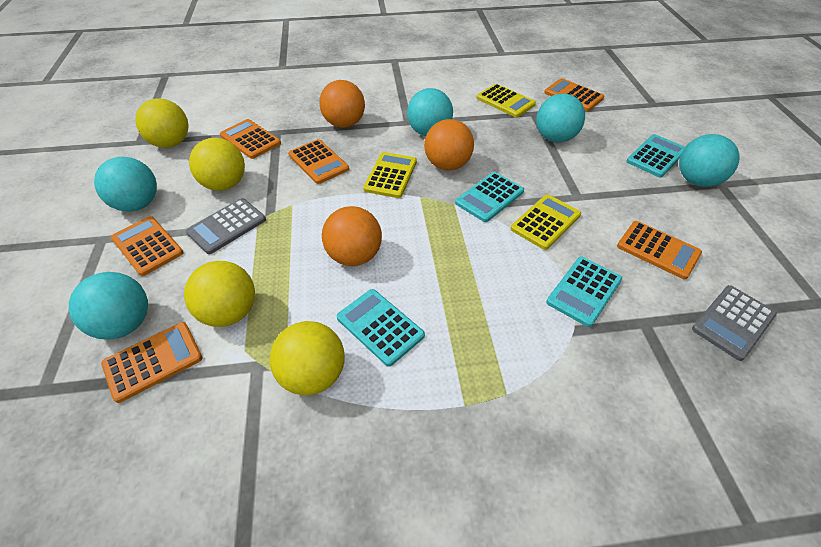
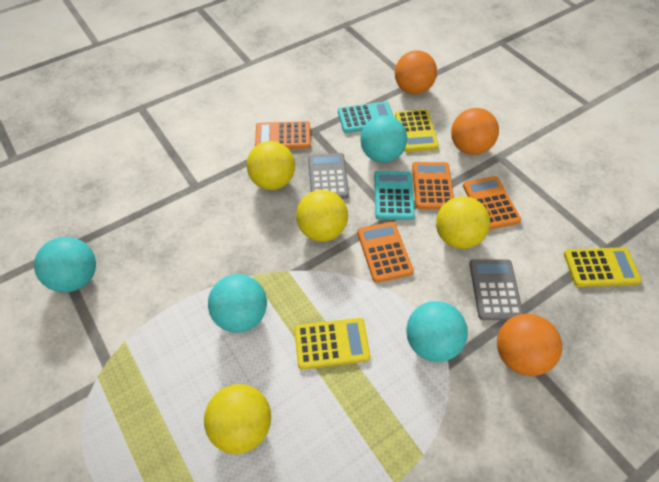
orange calculator: 6 -> 4
turquoise ball: 5 -> 4
turquoise calculator: 4 -> 2

